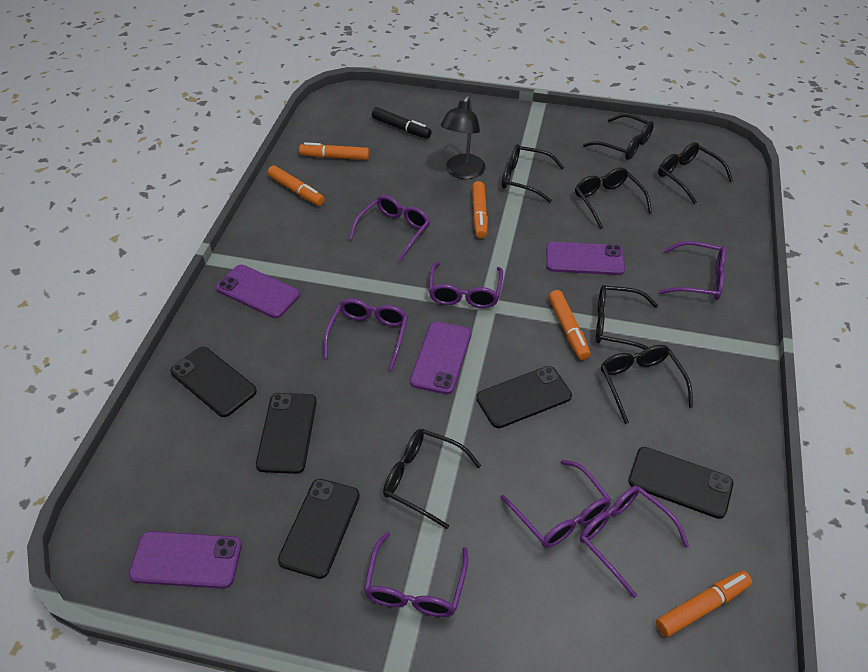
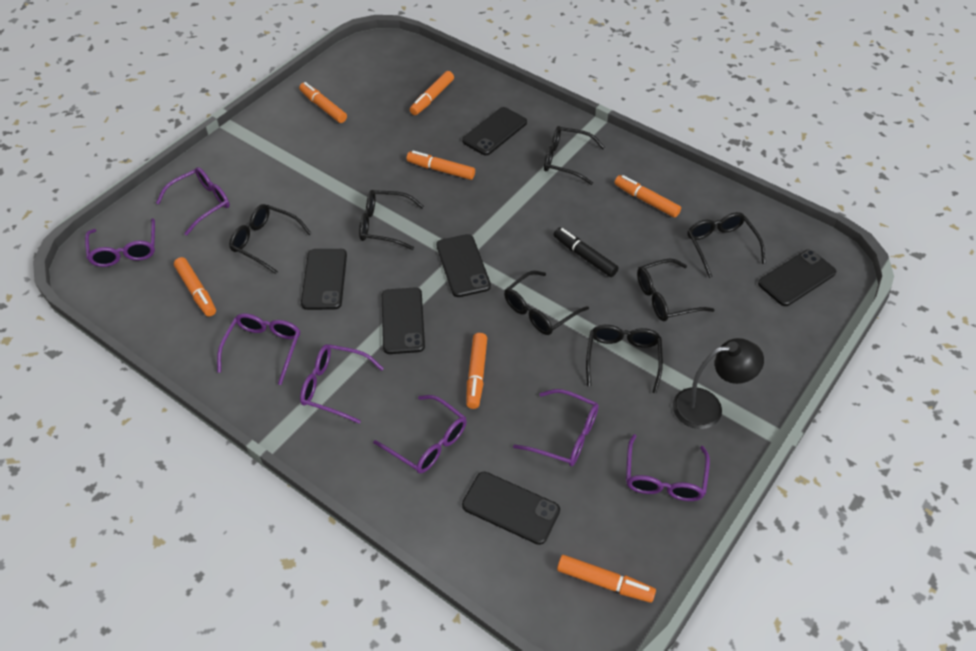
black phone: 5 -> 6
orange marker: 5 -> 7
purple phone: 4 -> 0

